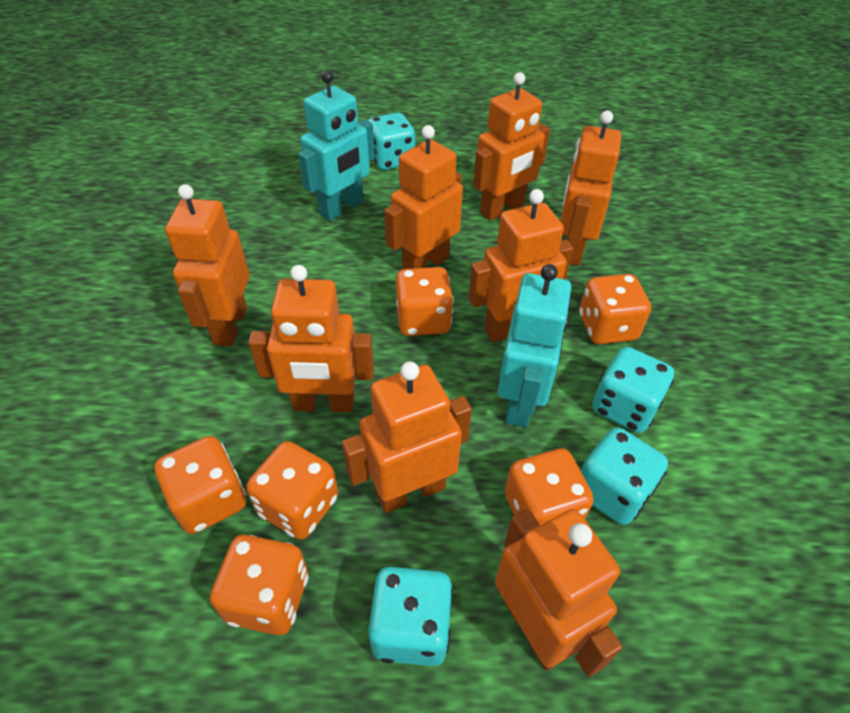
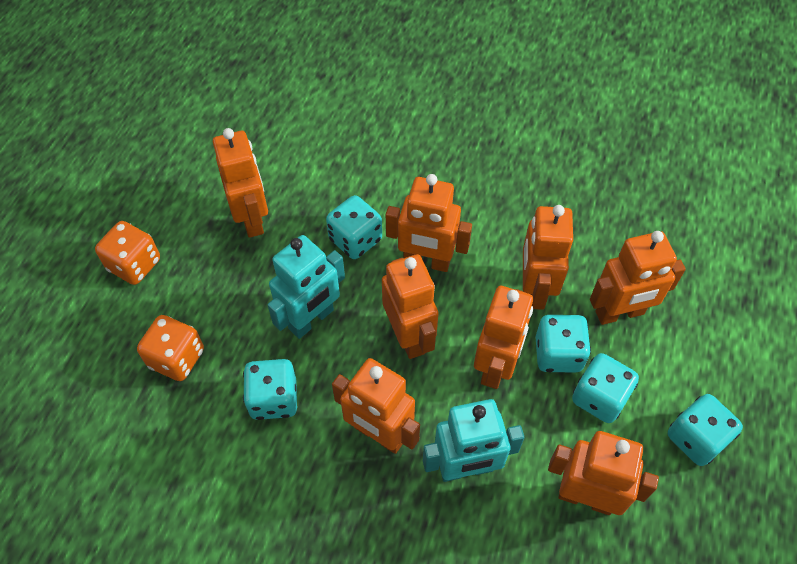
orange dice: 6 -> 2
turquoise dice: 4 -> 5

